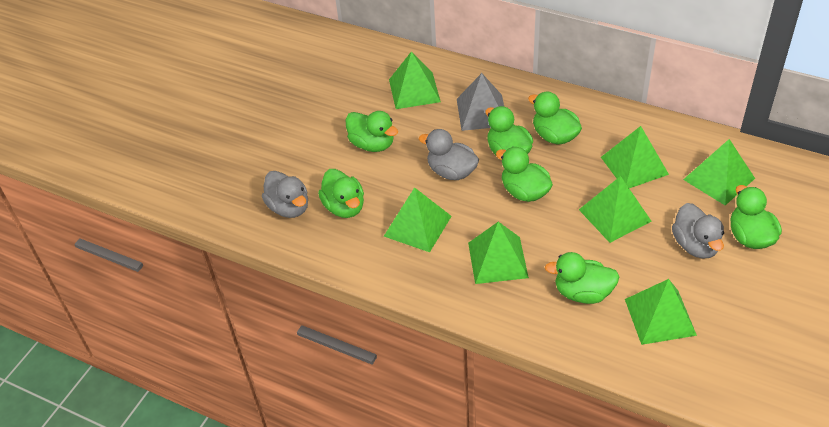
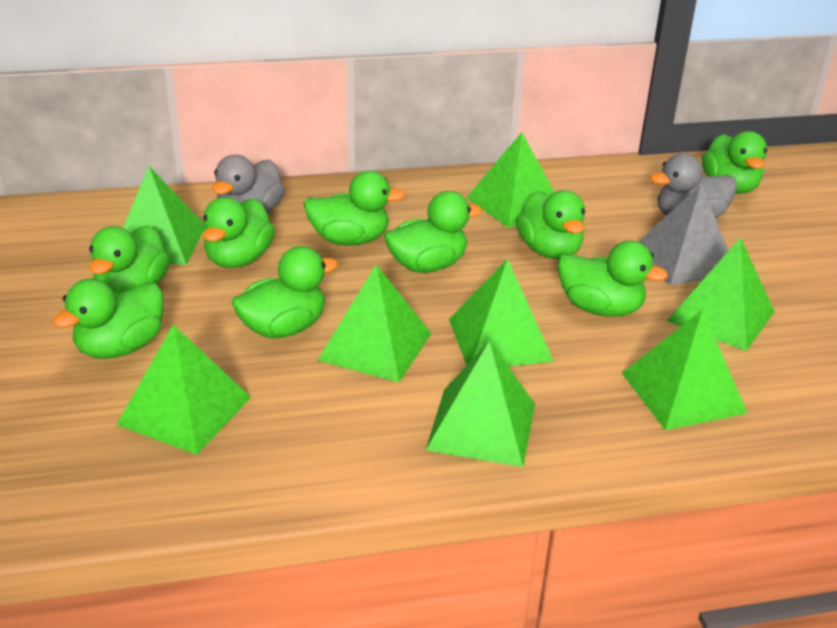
green duck: 7 -> 9
green pyramid: 7 -> 8
grey duck: 3 -> 2

